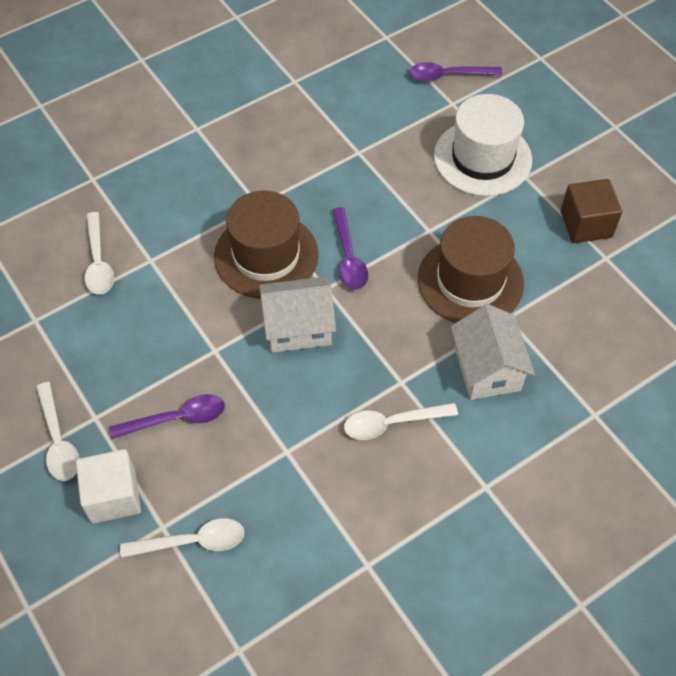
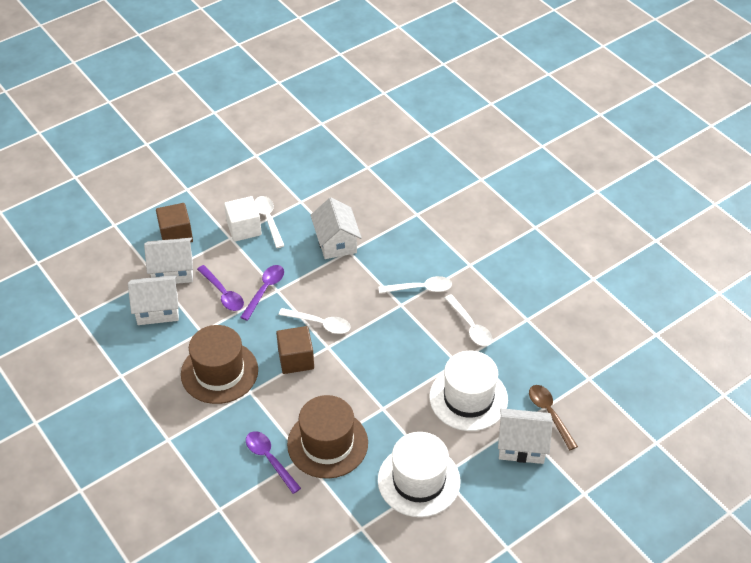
brown cube: 1 -> 2
brown spoon: 0 -> 1
white hat: 1 -> 2
white house: 2 -> 4

